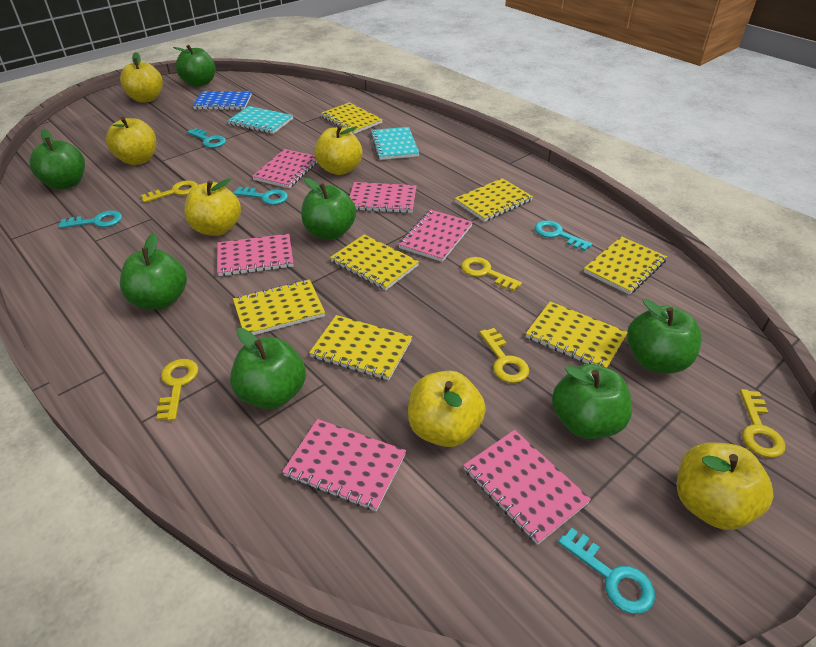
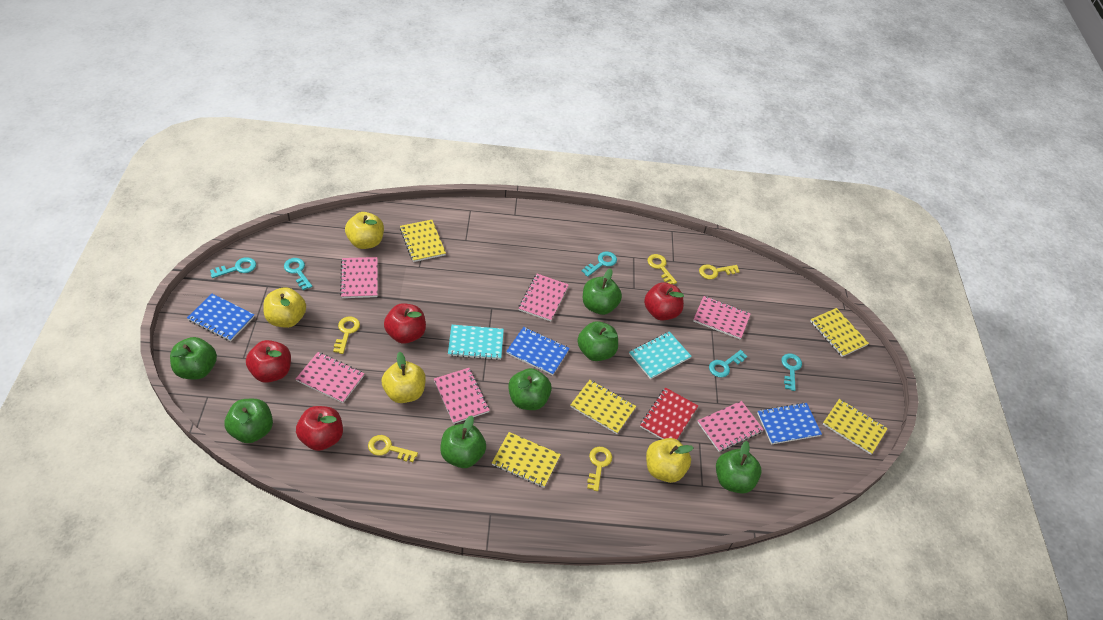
blue notebook: 1 -> 3
red apple: 0 -> 4
red notebook: 0 -> 1
yellow apple: 6 -> 4
yellow notebook: 7 -> 5

